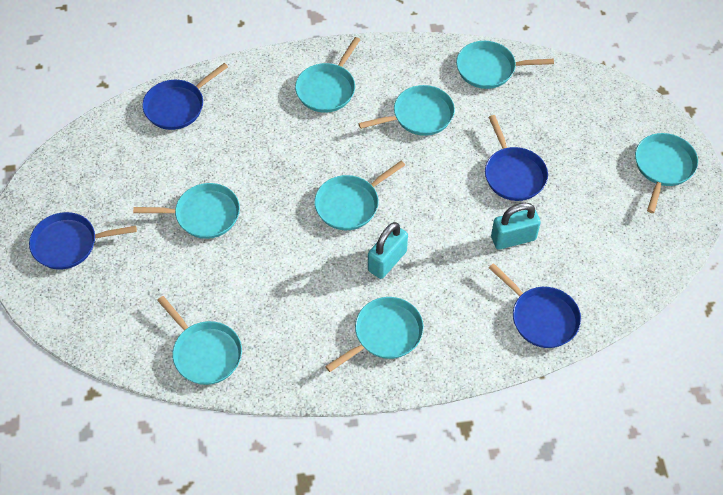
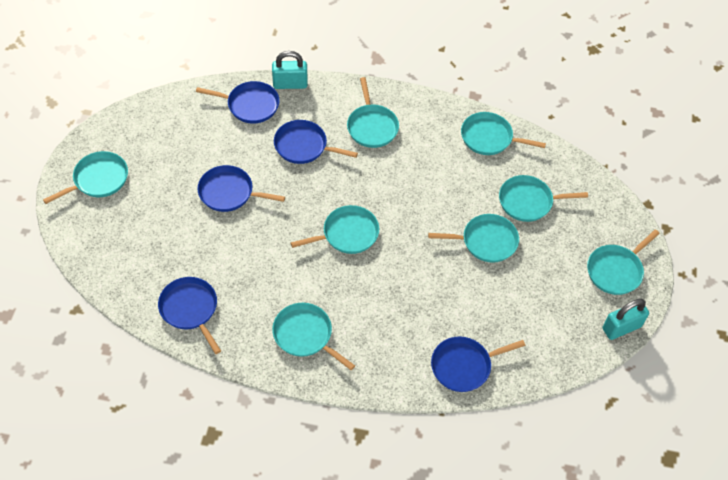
blue pan: 4 -> 5

